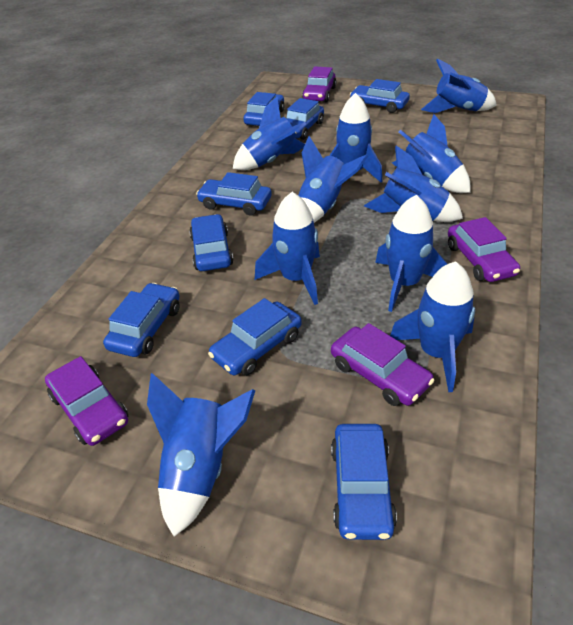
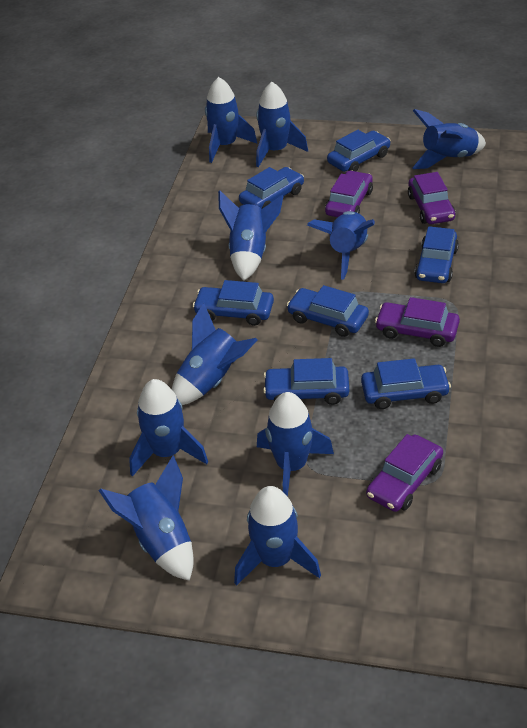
blue car: 8 -> 7

